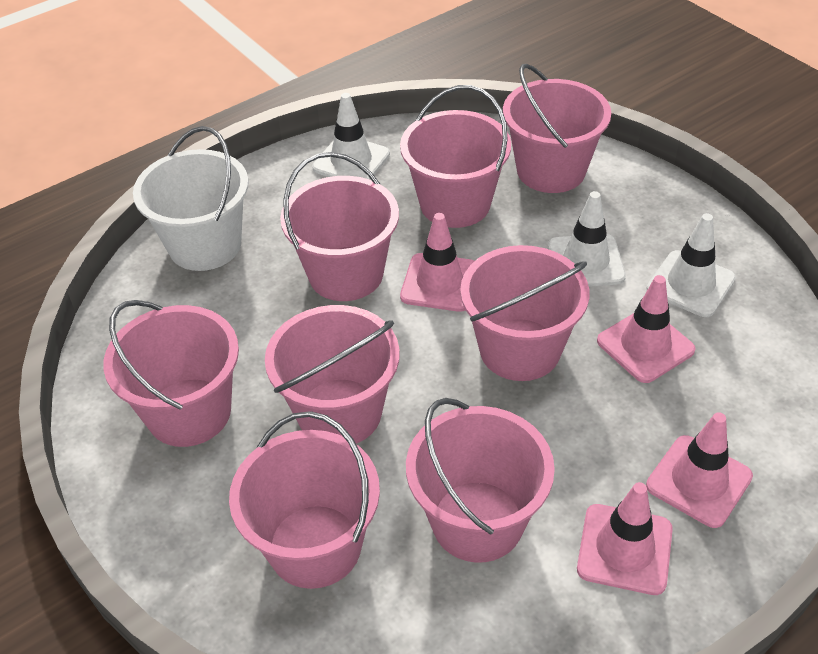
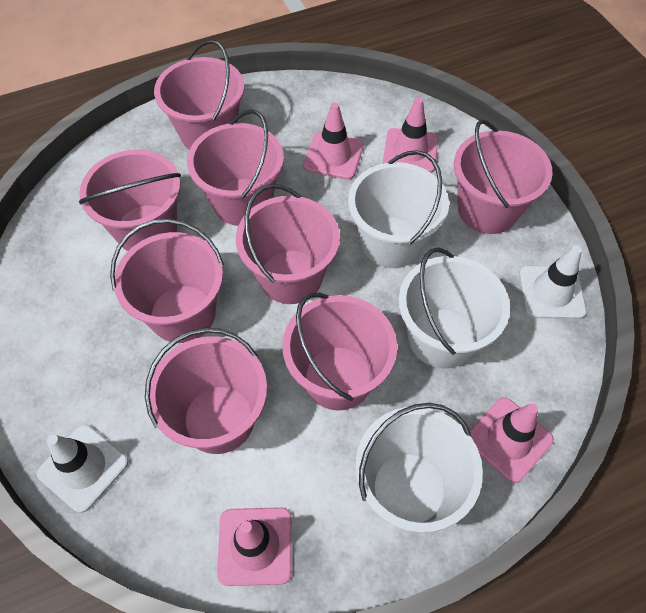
white bucket: 1 -> 3
white traffic cone: 3 -> 2

